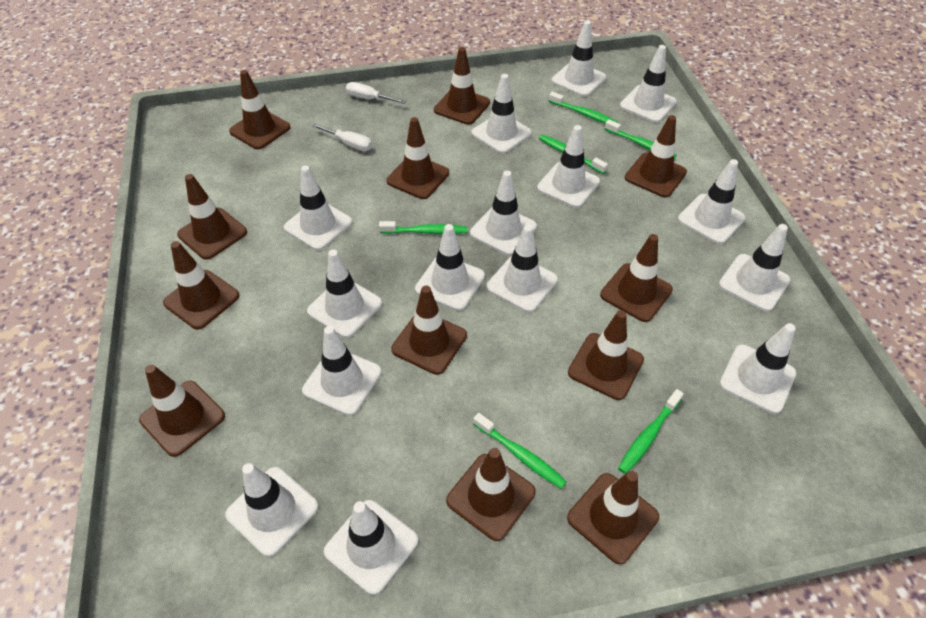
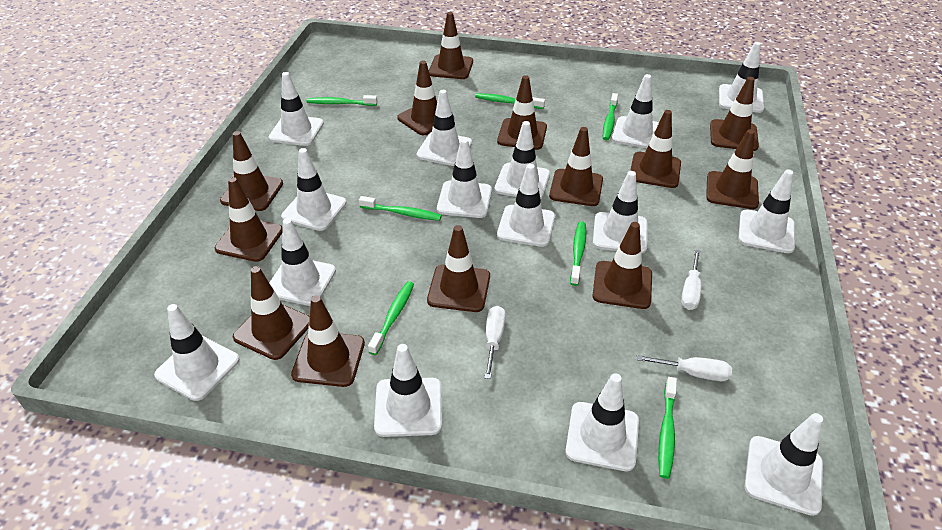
brown traffic cone: 12 -> 13
green toothbrush: 6 -> 7
white screwdriver: 2 -> 3

